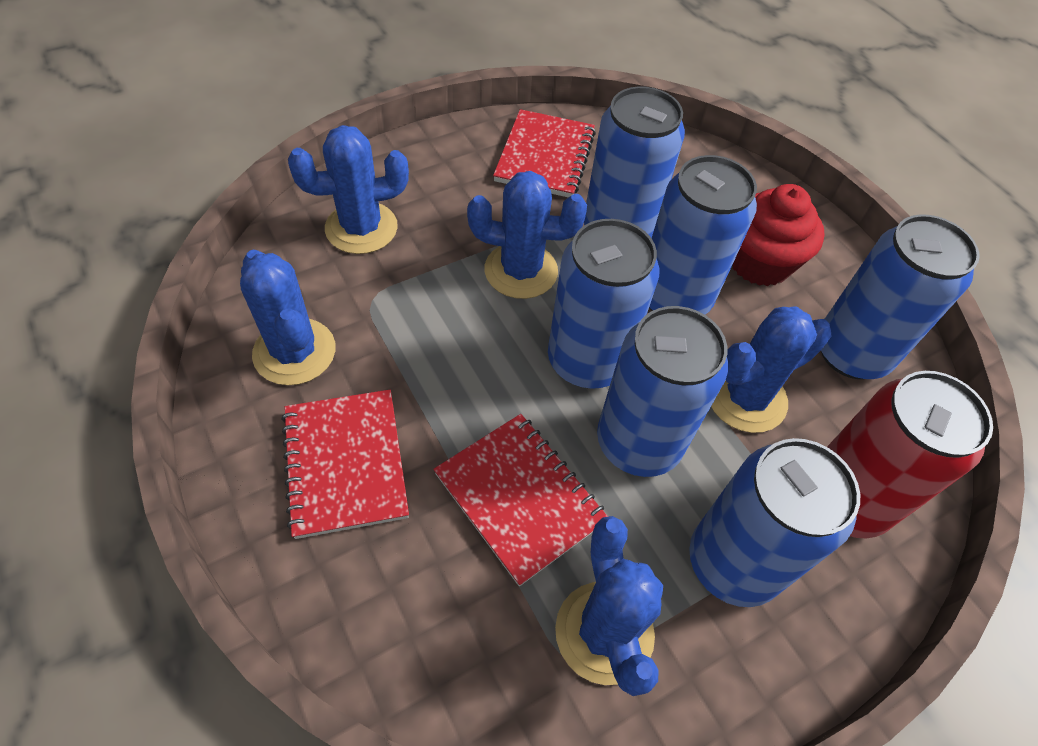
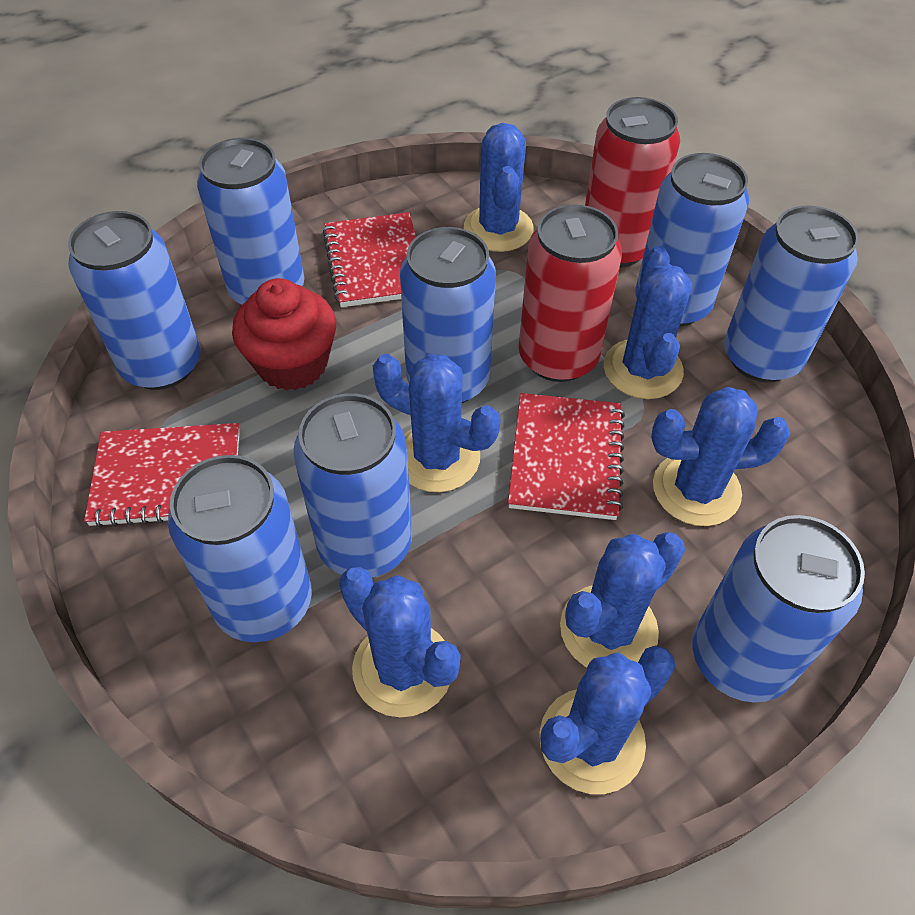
blue cactus: 5 -> 7
blue can: 6 -> 8
red can: 1 -> 2

